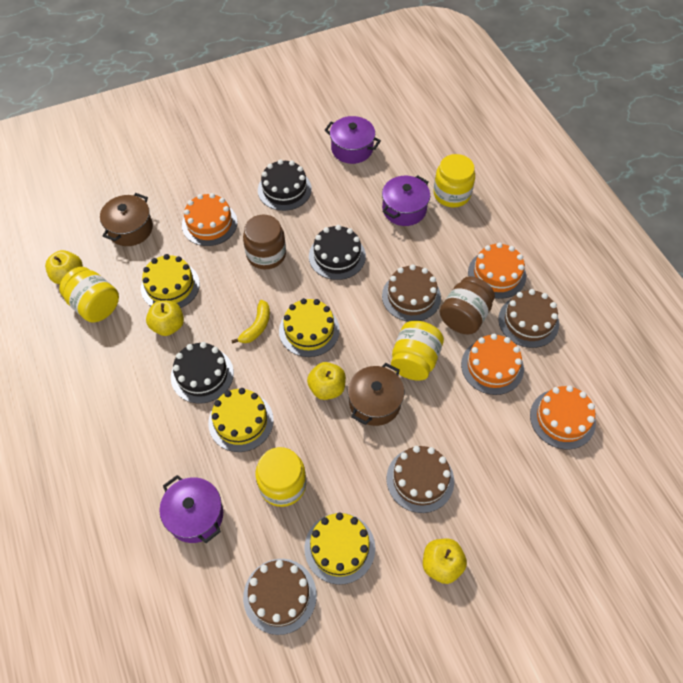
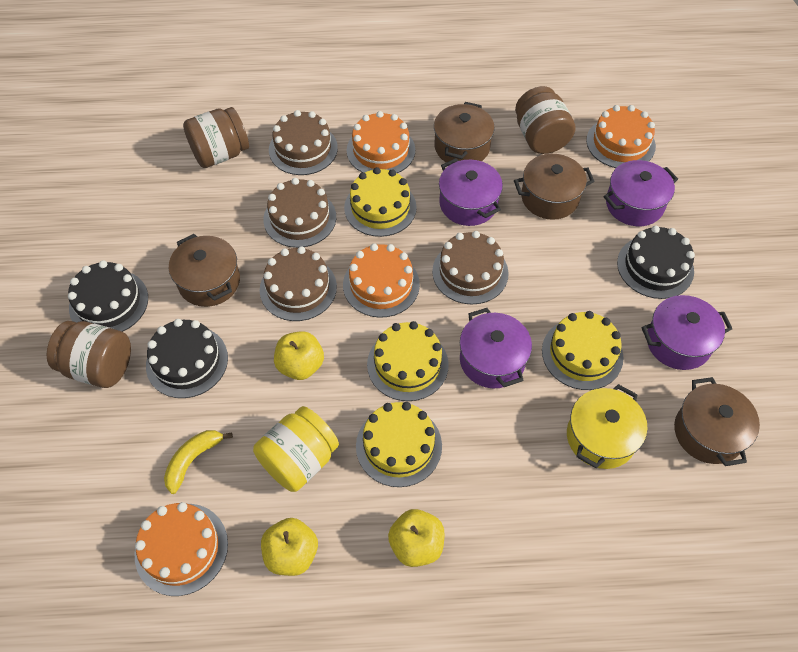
brown jar: 2 -> 3
brown pot: 2 -> 4
purple pot: 3 -> 4
yellow apple: 4 -> 3
yellow jar: 4 -> 1
yellow pot: 0 -> 1

